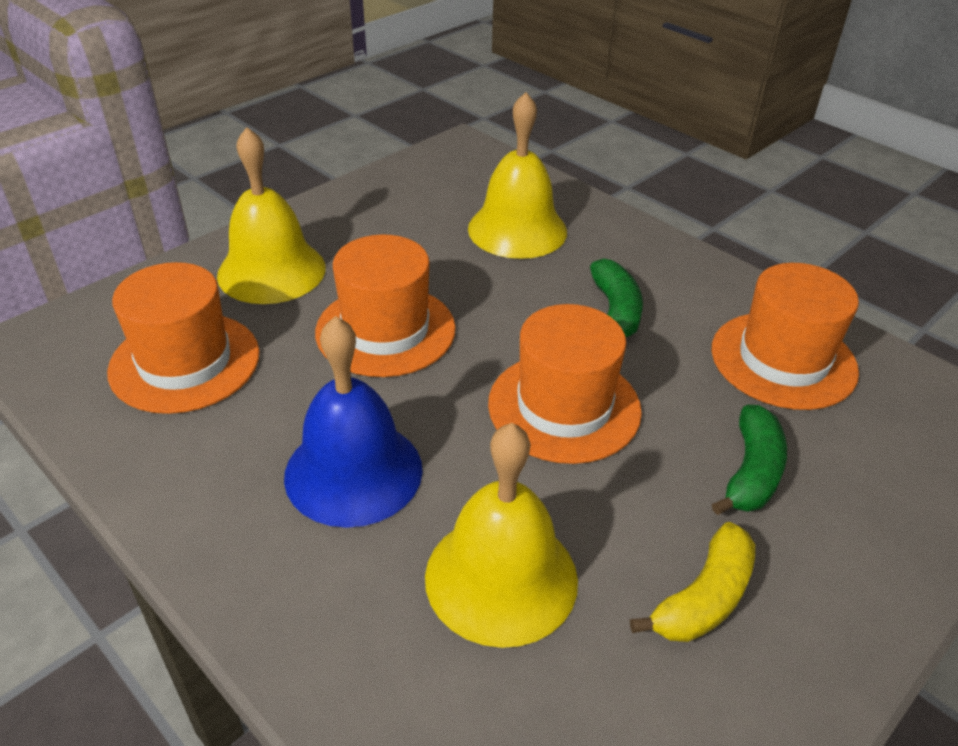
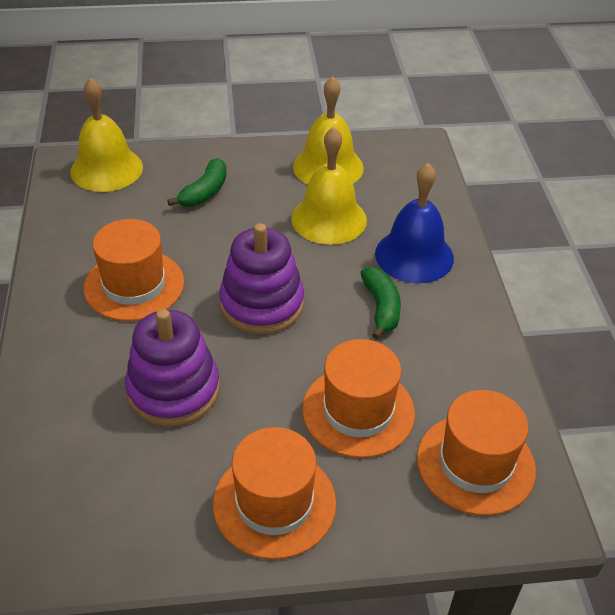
purple stacking toy: 0 -> 2
yellow banana: 1 -> 0

